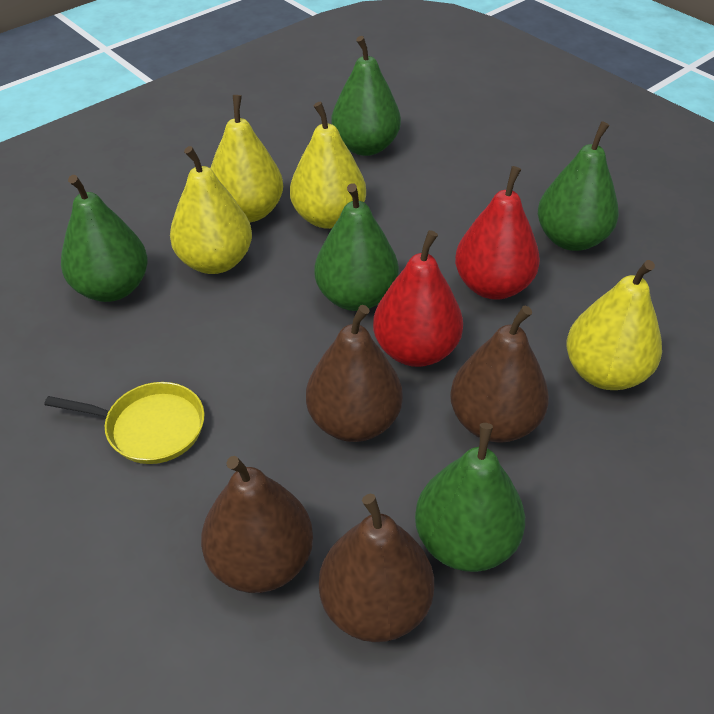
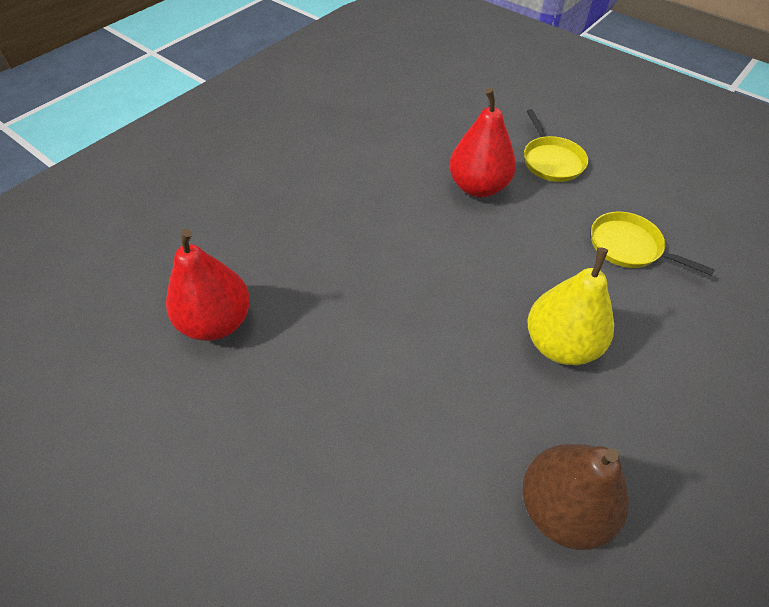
brown pear: 4 -> 1
green pear: 5 -> 0
yellow pan: 1 -> 2
yellow pear: 4 -> 1

